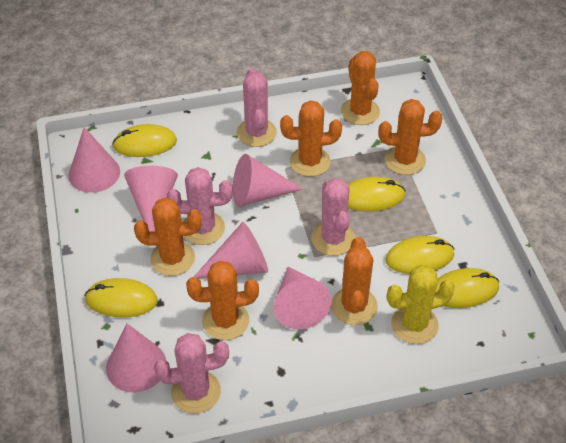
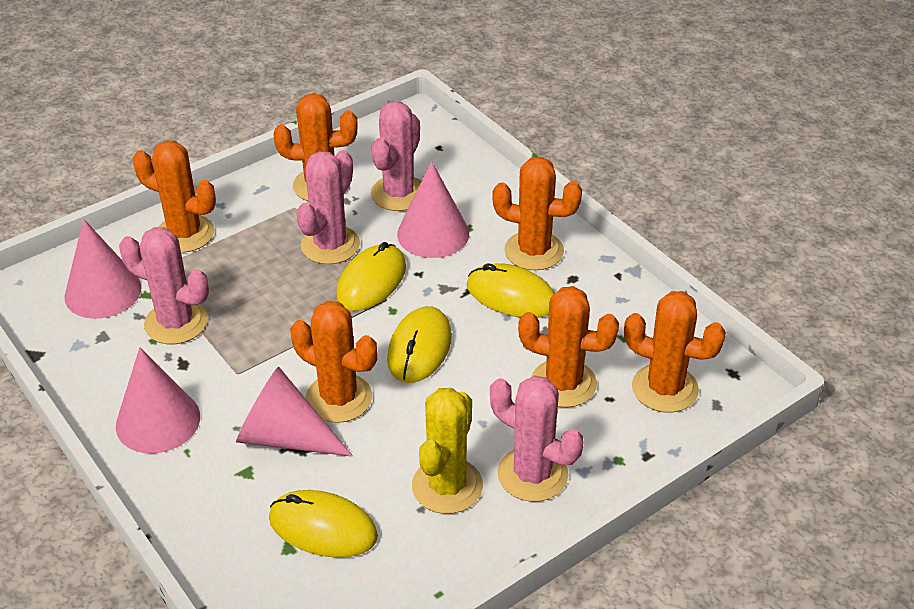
pink cone: 6 -> 4
yellow mouse: 5 -> 4

